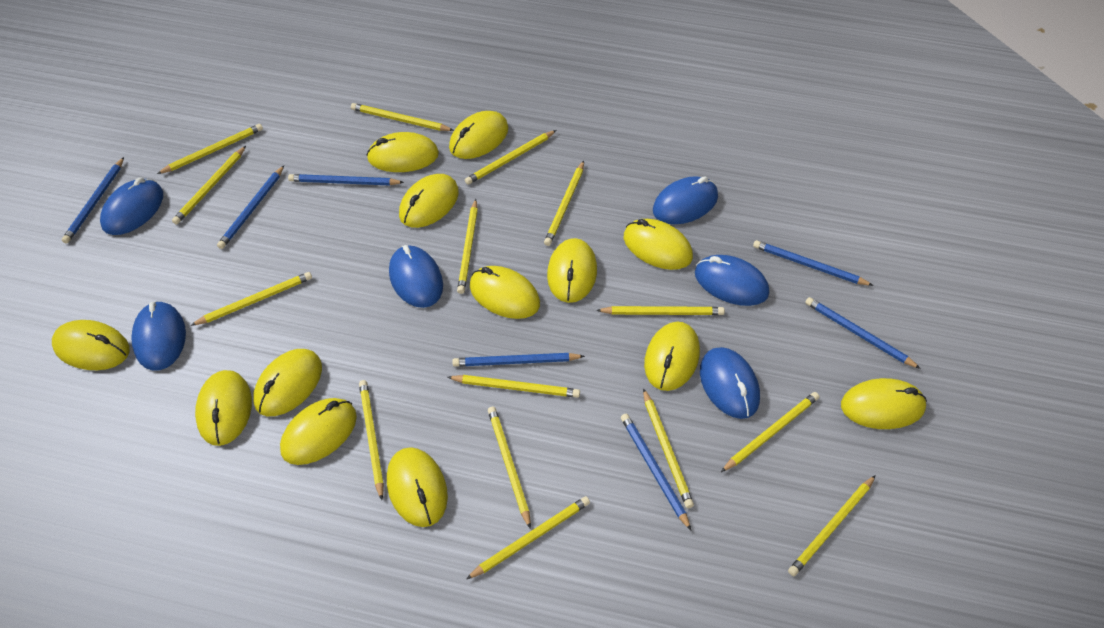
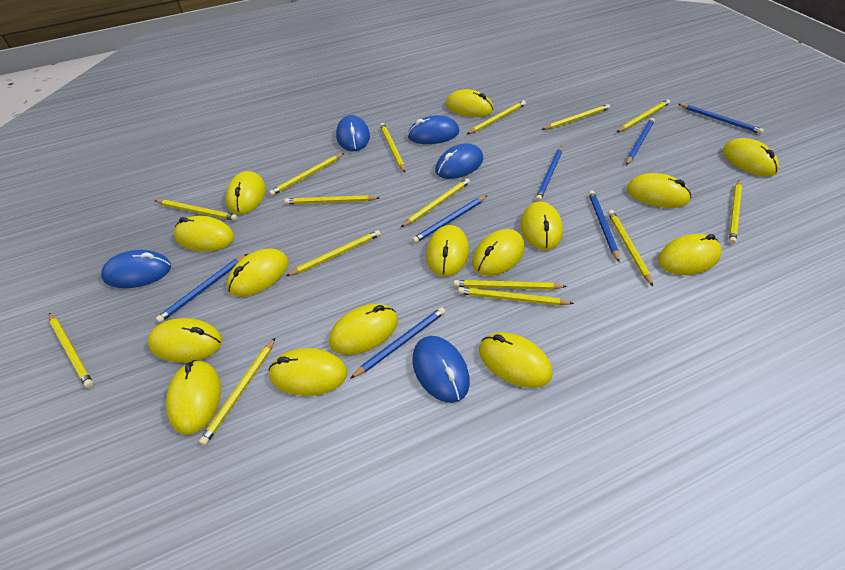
blue mouse: 6 -> 5
yellow mouse: 13 -> 15

